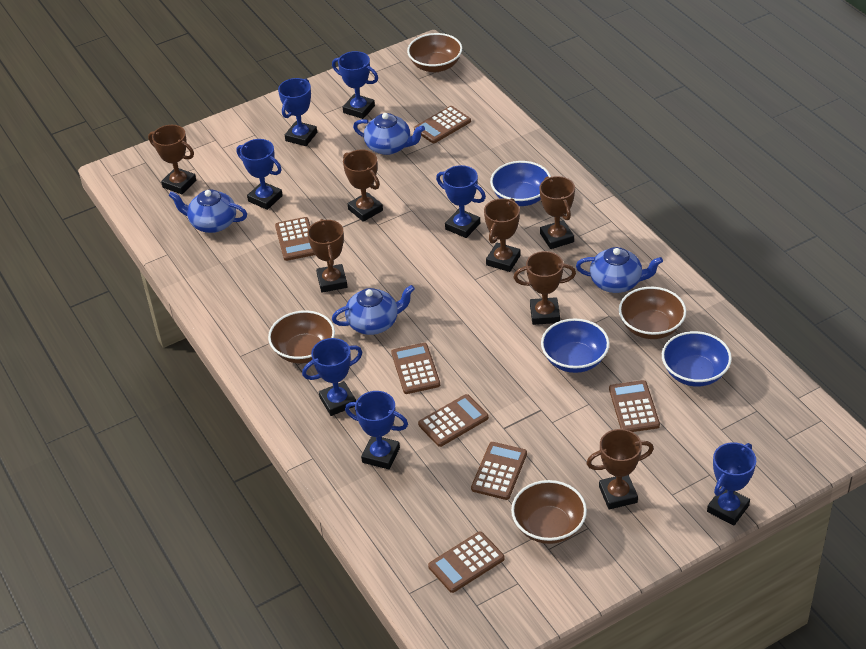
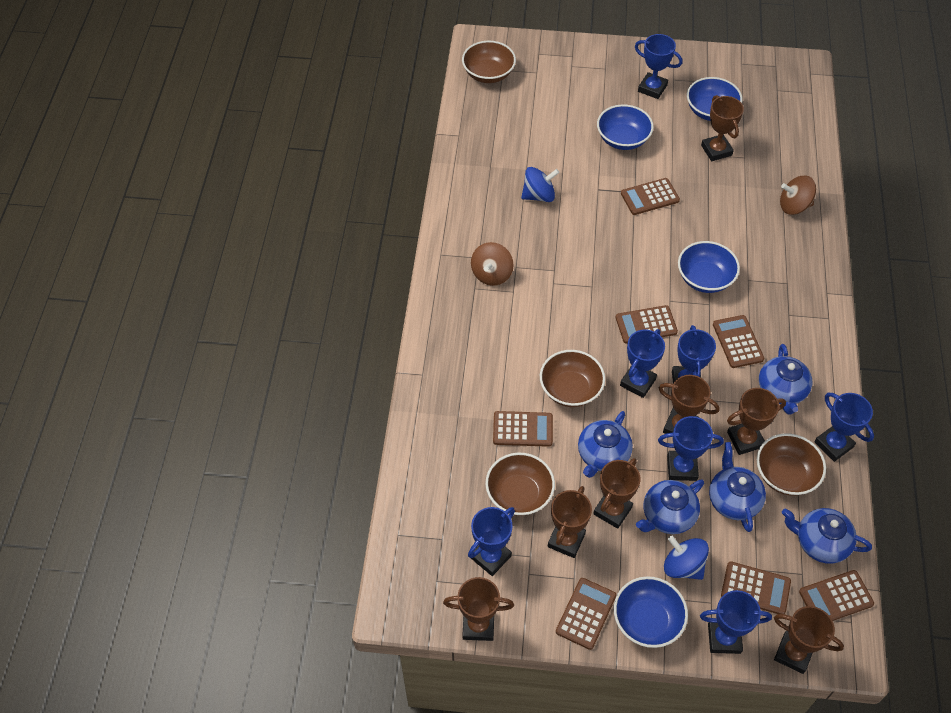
blue bowl: 3 -> 4
blue spinning top: 0 -> 2
blue teapot: 4 -> 5
brown spinning top: 0 -> 2

